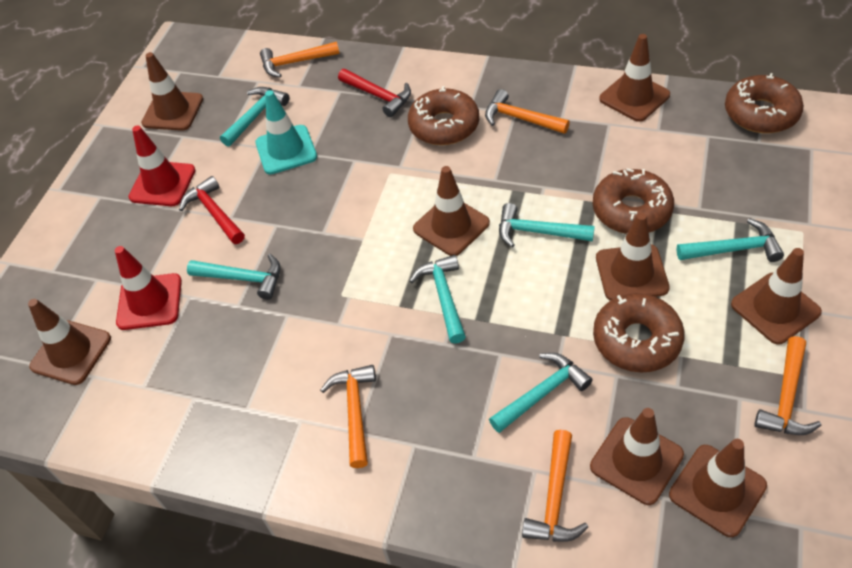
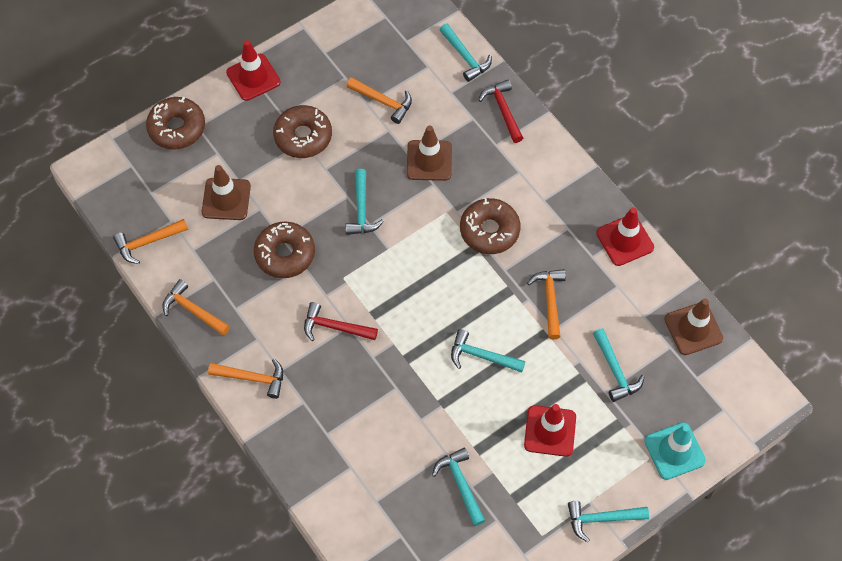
brown traffic cone: 8 -> 3
red traffic cone: 2 -> 3

